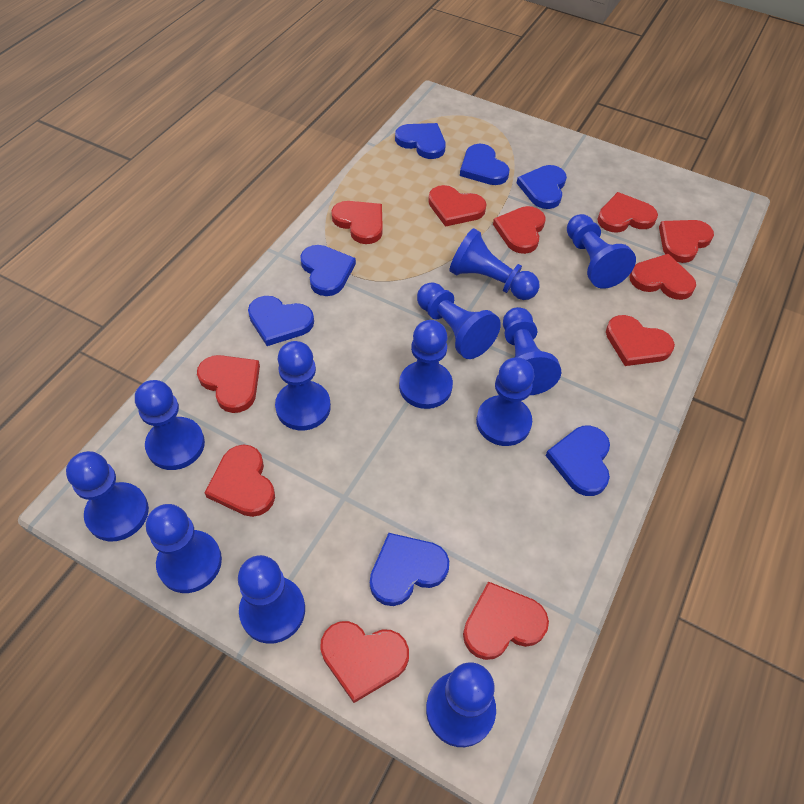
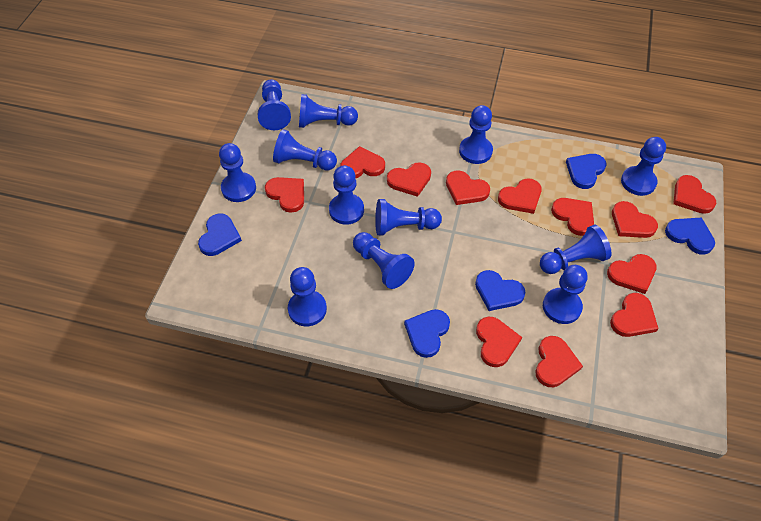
blue heart: 7 -> 5
red heart: 11 -> 12

